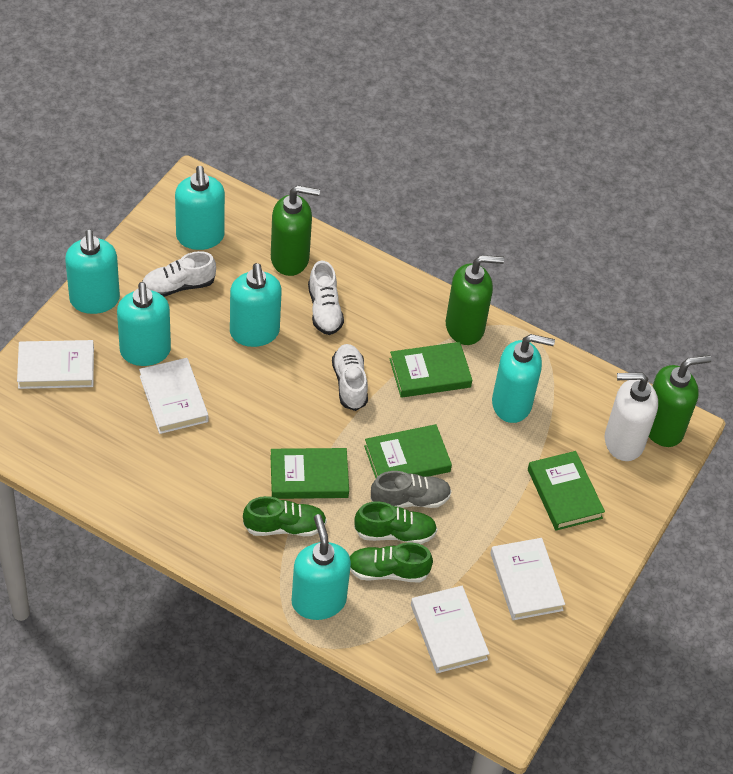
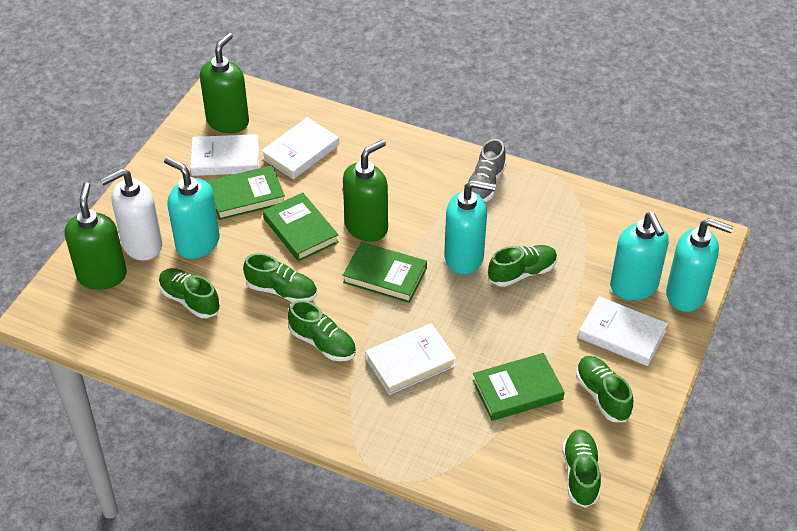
green shoe: 3 -> 6
turquoise soap dispenser: 6 -> 4
white shoe: 3 -> 0

